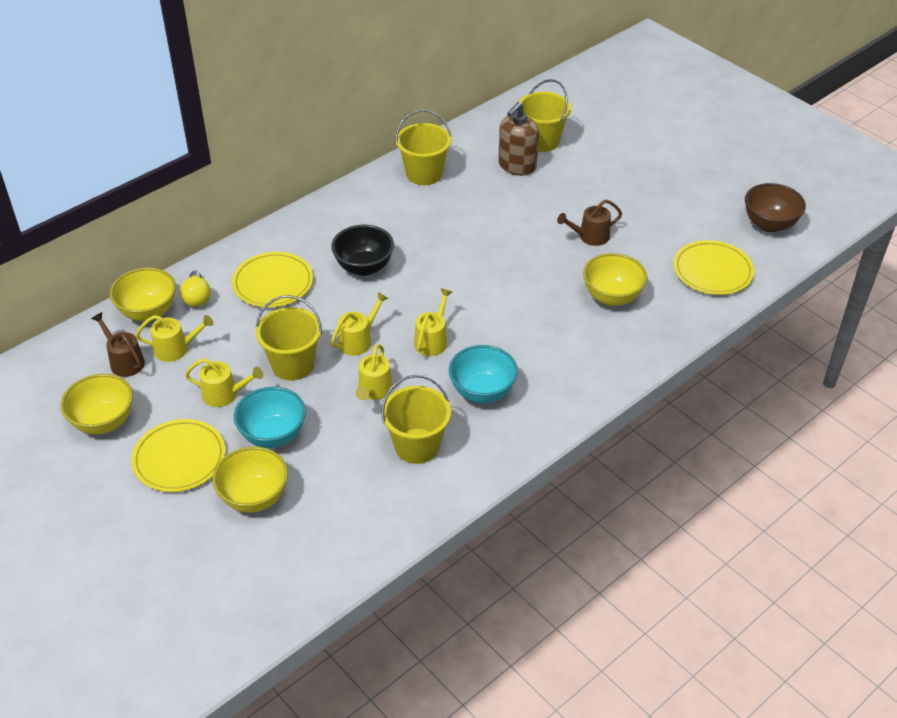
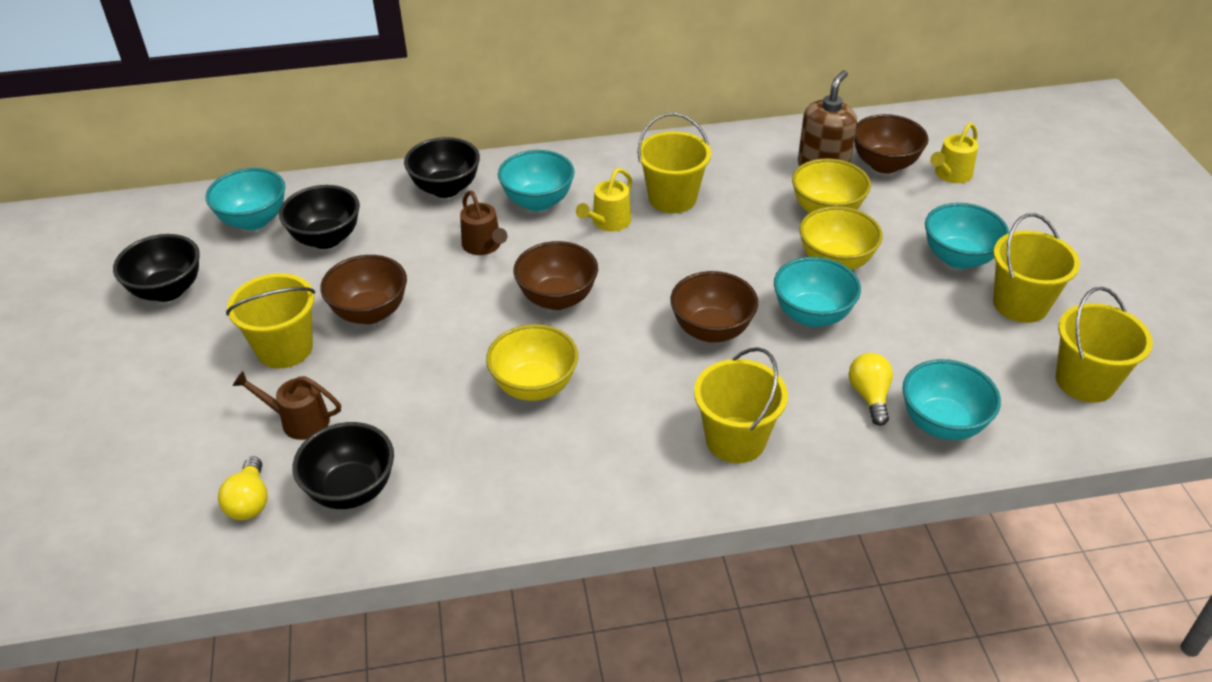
black bowl: 1 -> 4
brown bowl: 1 -> 4
turquoise bowl: 2 -> 5
yellow bowl: 4 -> 3
yellow bucket: 4 -> 5
yellow light bulb: 1 -> 2
yellow plate: 3 -> 0
yellow watering can: 5 -> 2

